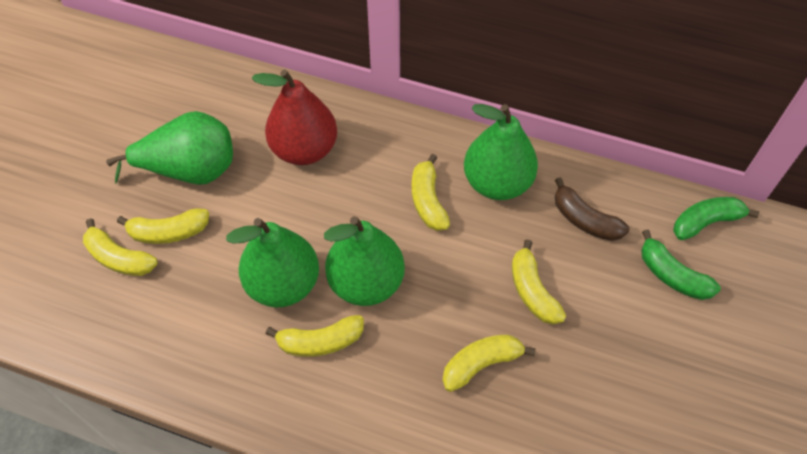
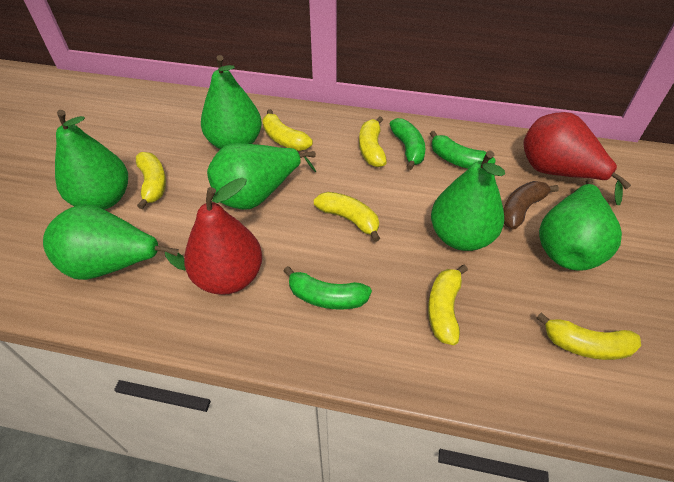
green banana: 2 -> 3
green pear: 4 -> 6
red pear: 1 -> 2

